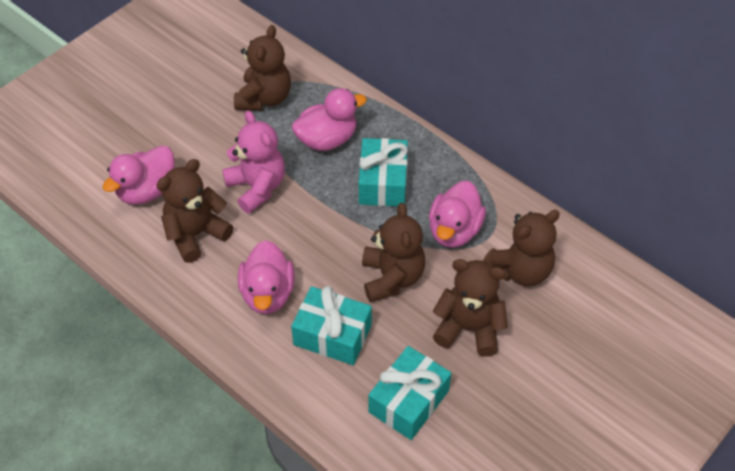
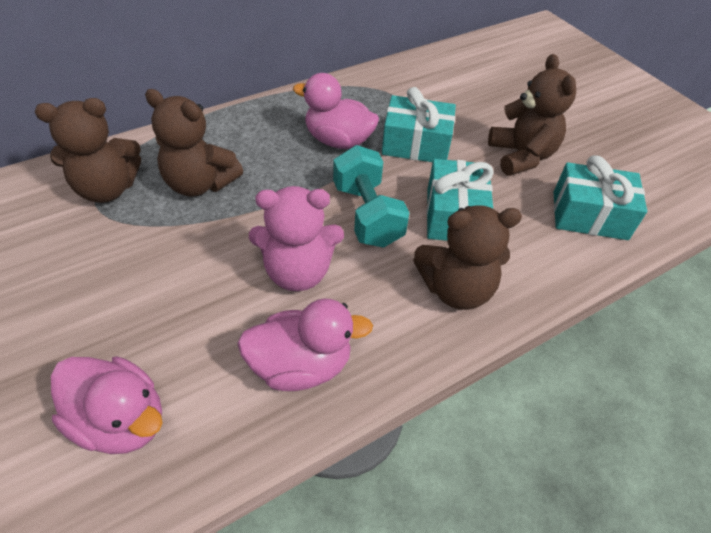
brown teddy bear: 5 -> 4
pink duck: 4 -> 3
turquoise dumbbell: 0 -> 1

